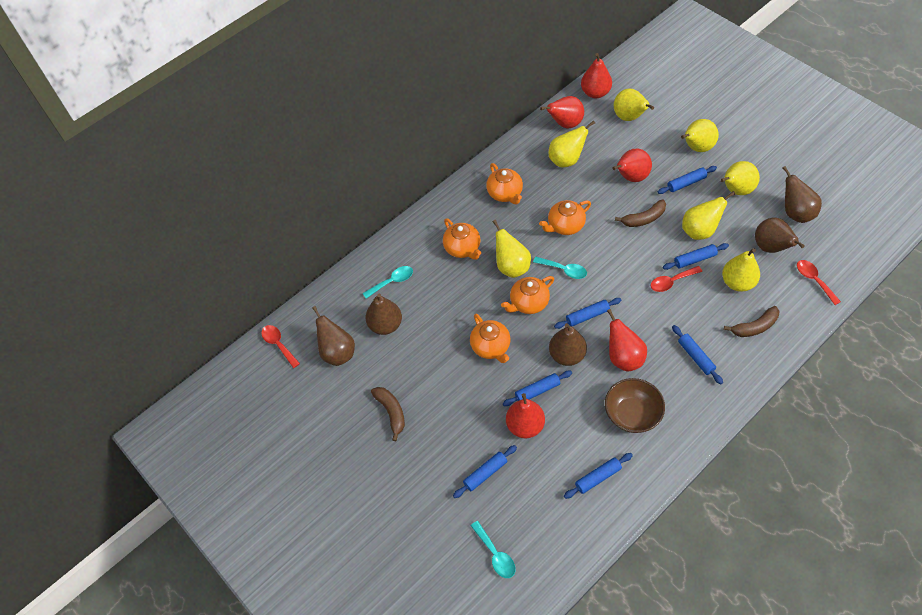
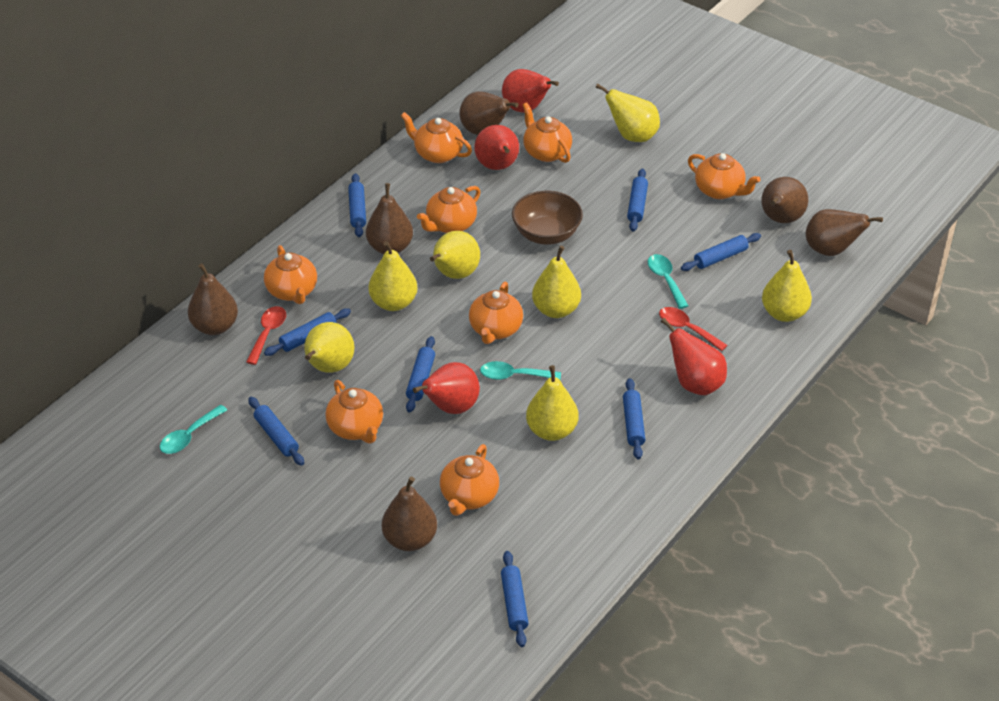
blue rolling pin: 7 -> 8
brown banana: 3 -> 0
brown pear: 5 -> 6
orange teapot: 5 -> 8
red pear: 5 -> 4
red spoon: 3 -> 2

